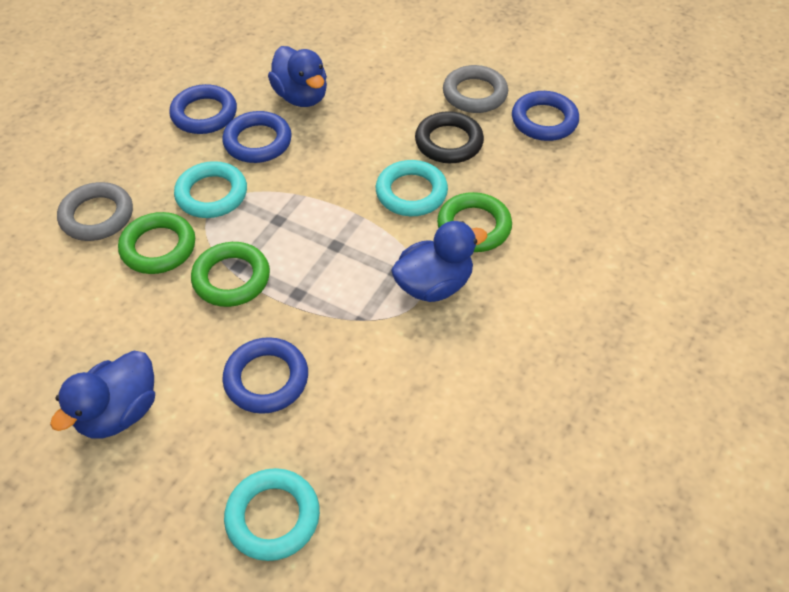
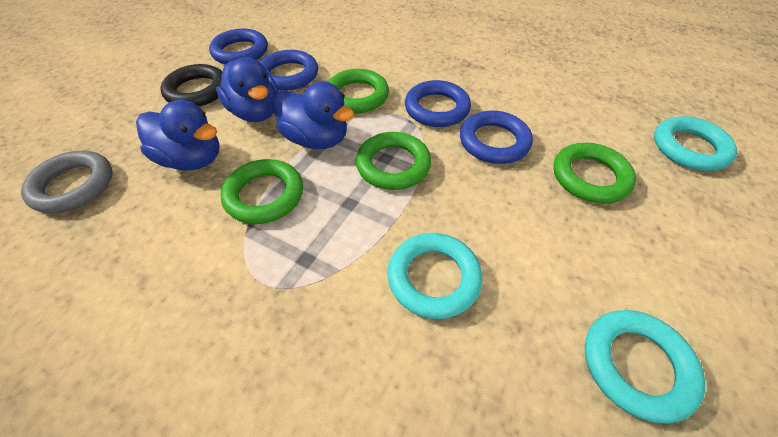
green ring: 3 -> 4
grey ring: 2 -> 1

